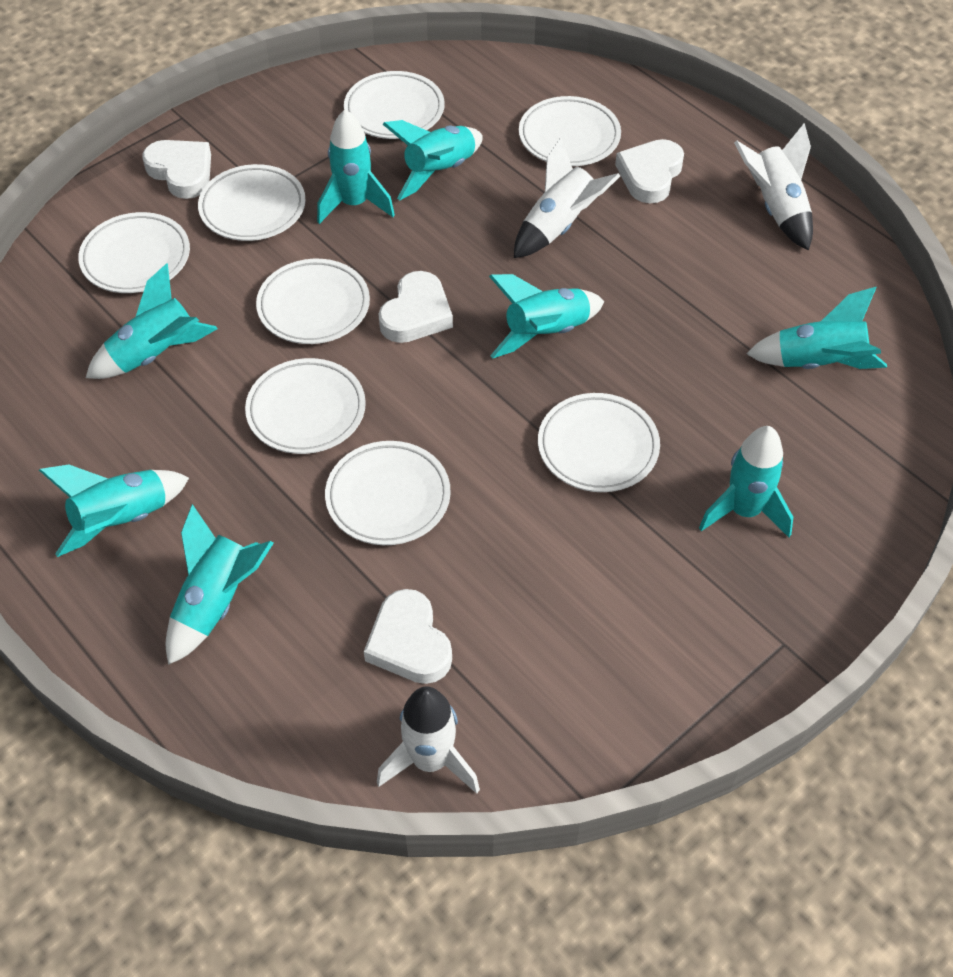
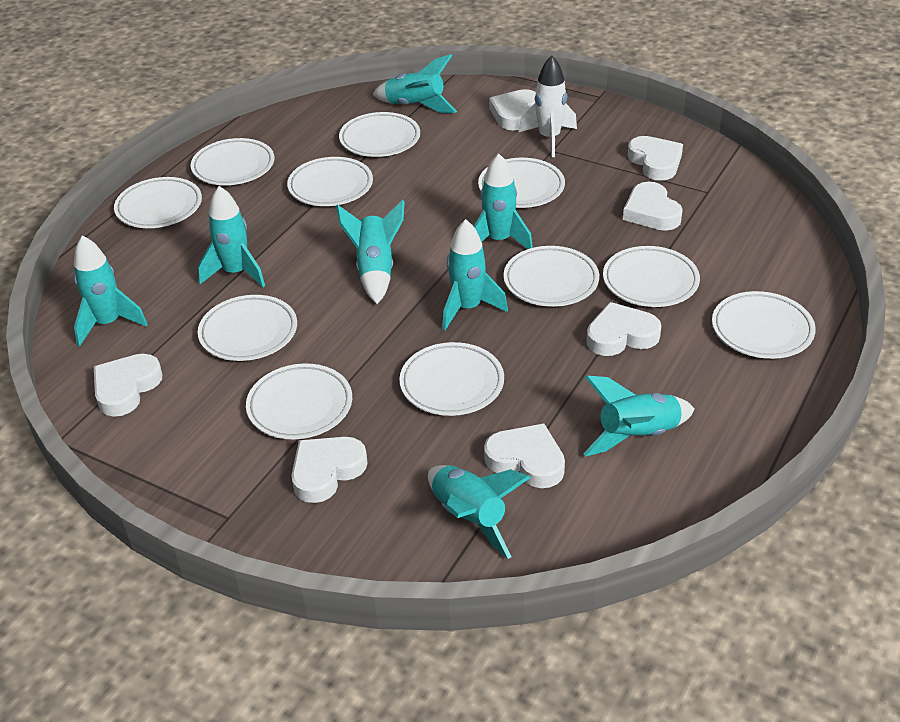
white heart: 4 -> 7
white plate: 8 -> 11
white rocket: 3 -> 1

